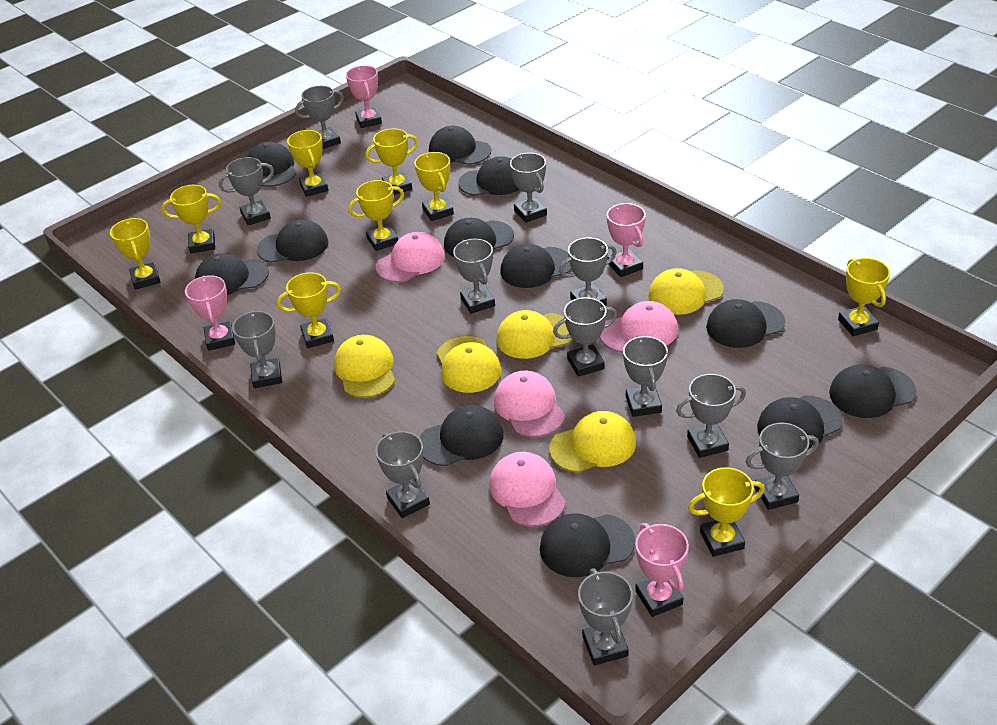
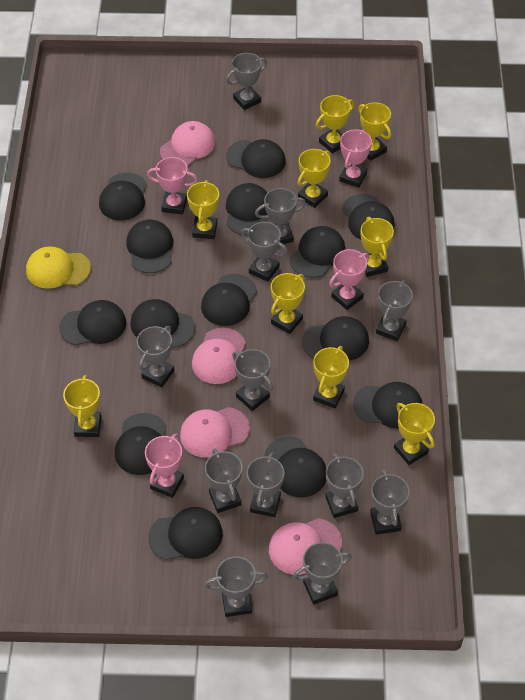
black cap: 12 -> 14
yellow cap: 5 -> 1

